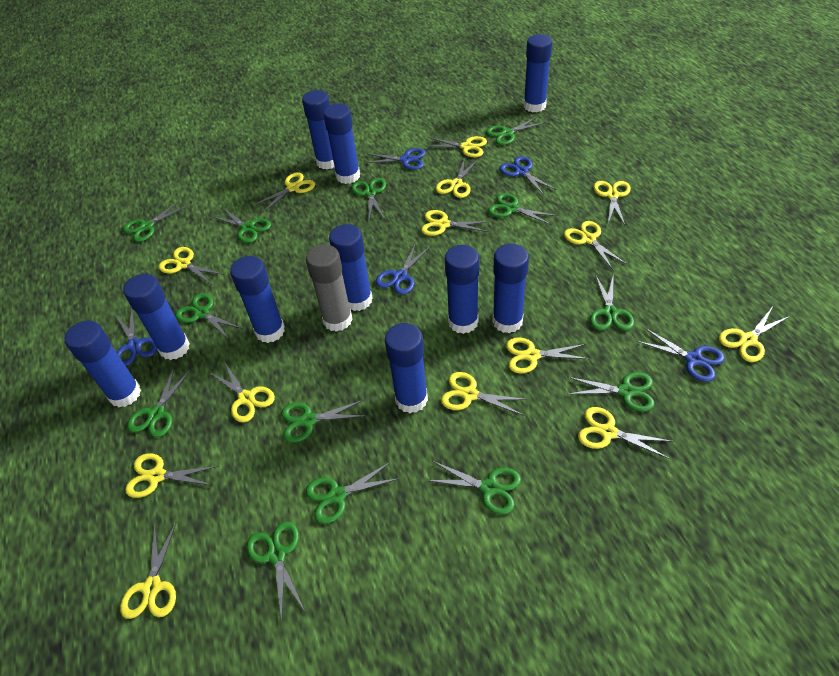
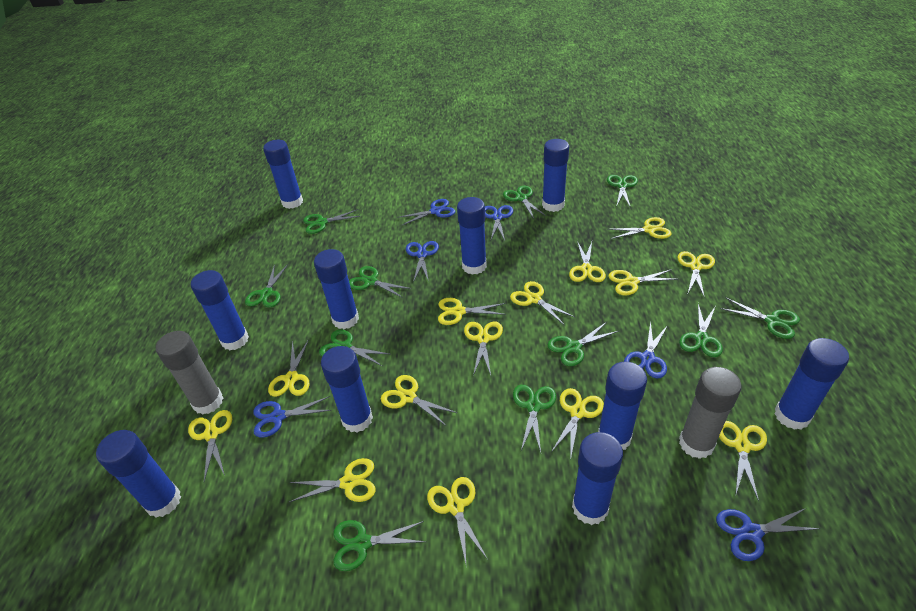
blue scissors: 5 -> 6
green scissors: 13 -> 11
grey glue stick: 1 -> 2

